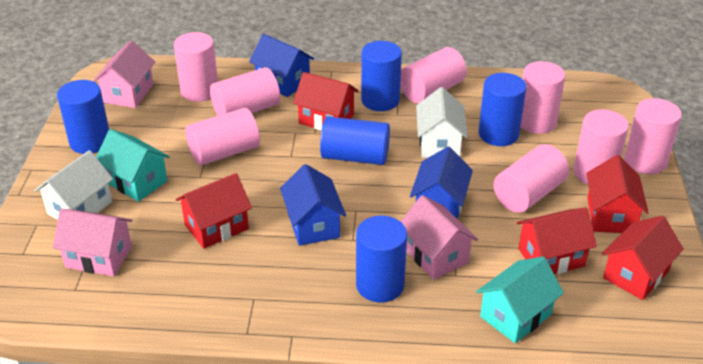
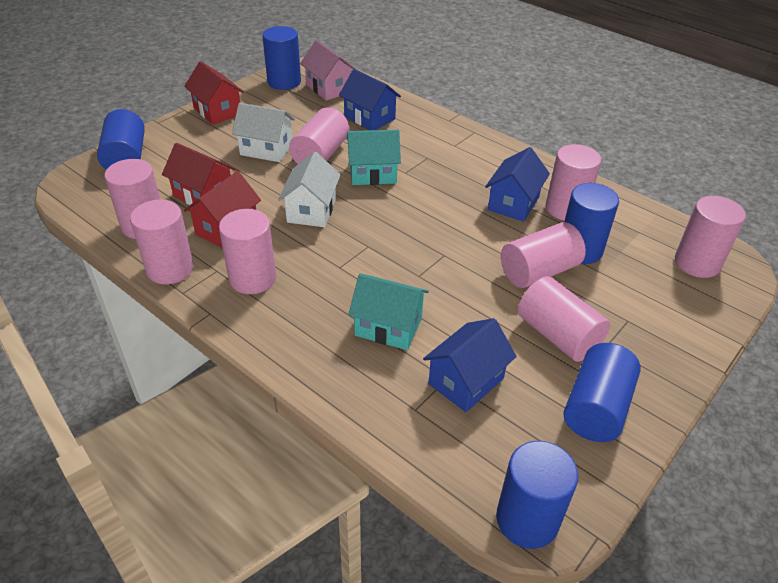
pink house: 3 -> 1
red house: 5 -> 3

